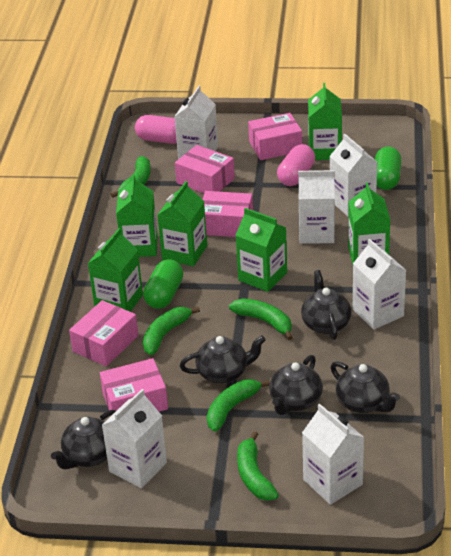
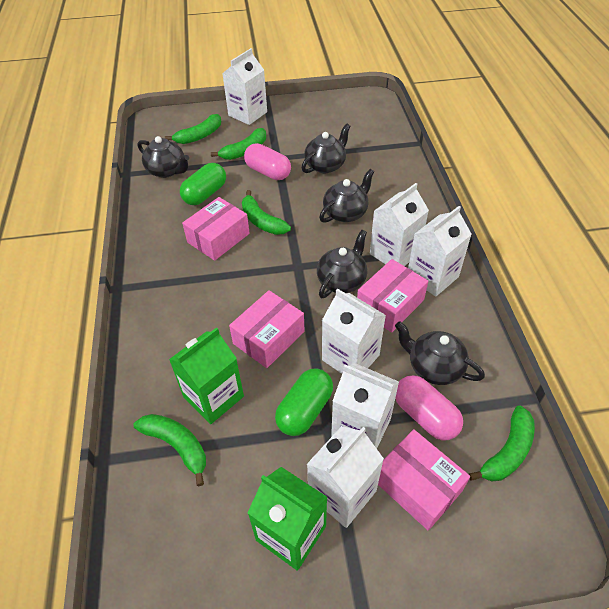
green carton: 6 -> 2
pink box: 5 -> 4

